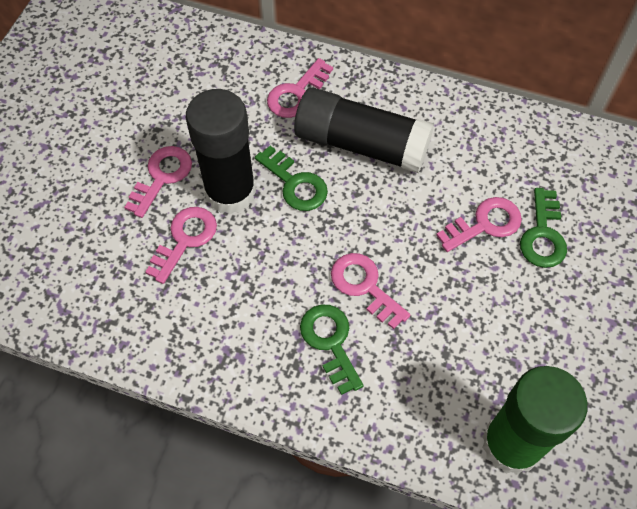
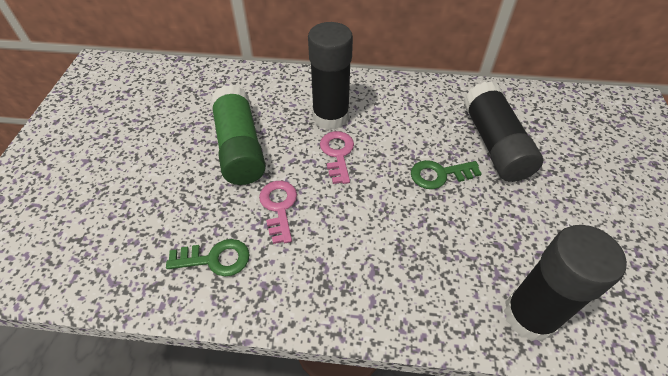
black glue stick: 2 -> 3
green key: 3 -> 2
pink key: 5 -> 2

